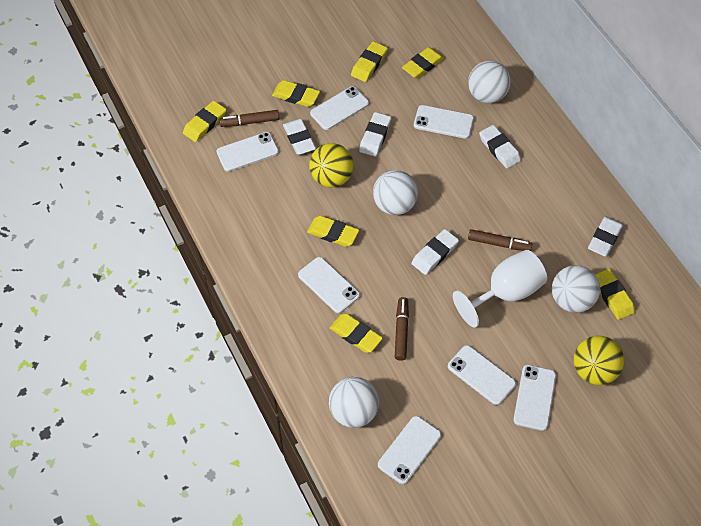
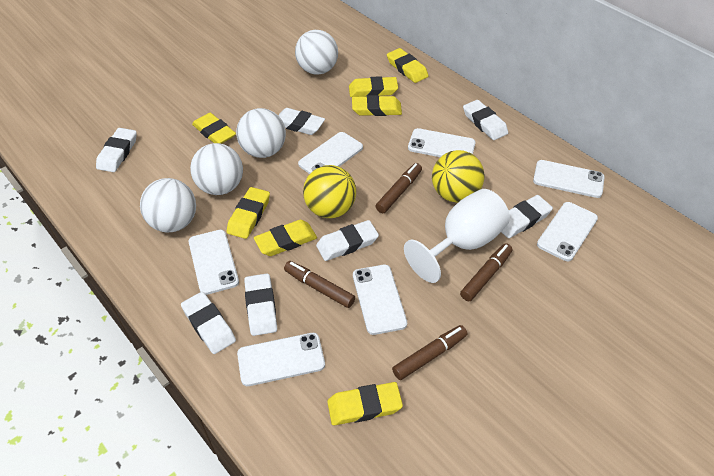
brown marker: 3 -> 4
white eraser: 5 -> 7

